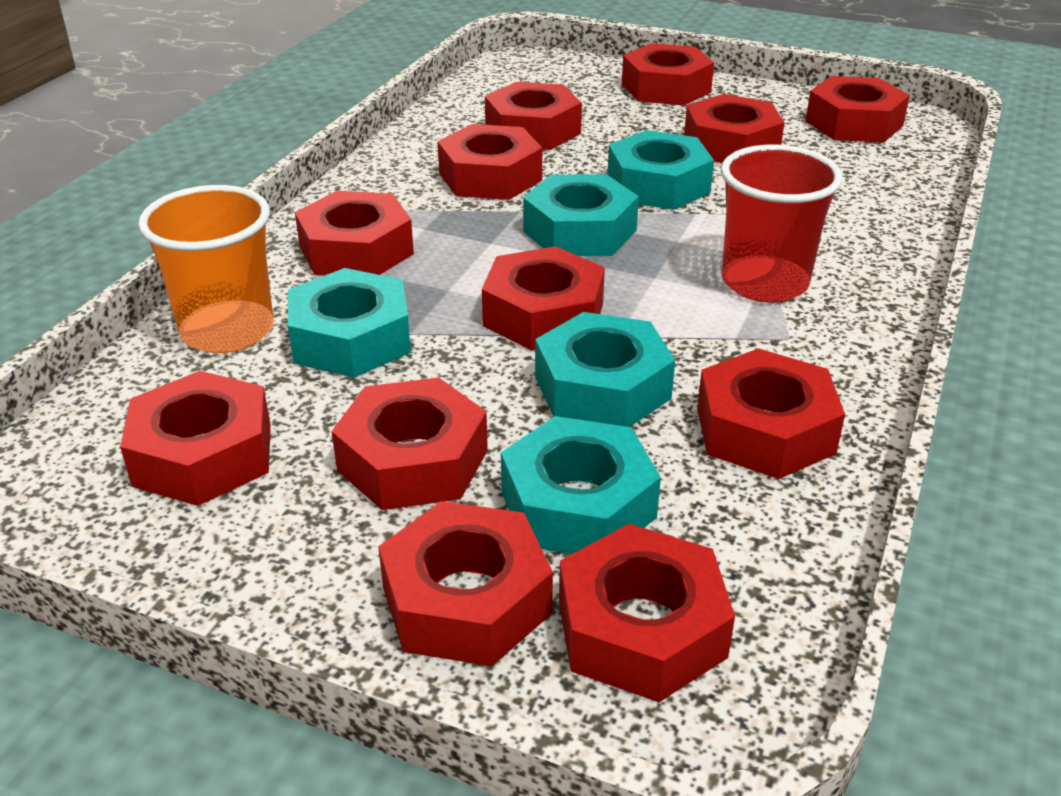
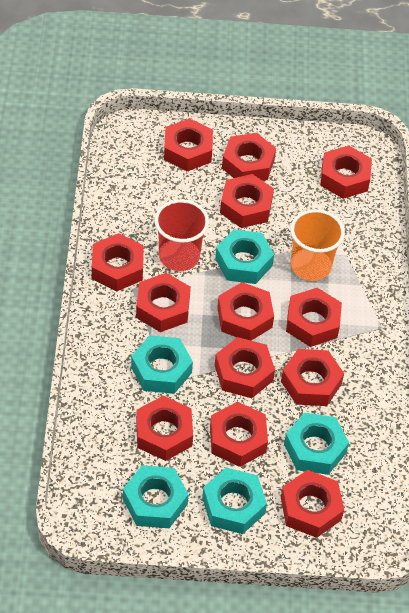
red nut: 12 -> 13

